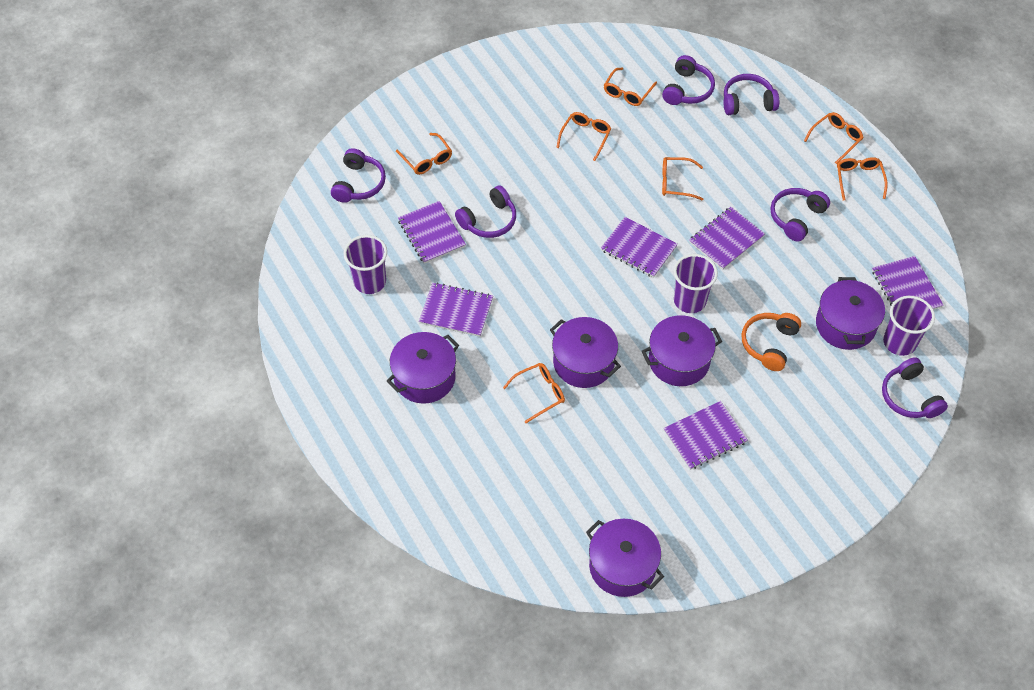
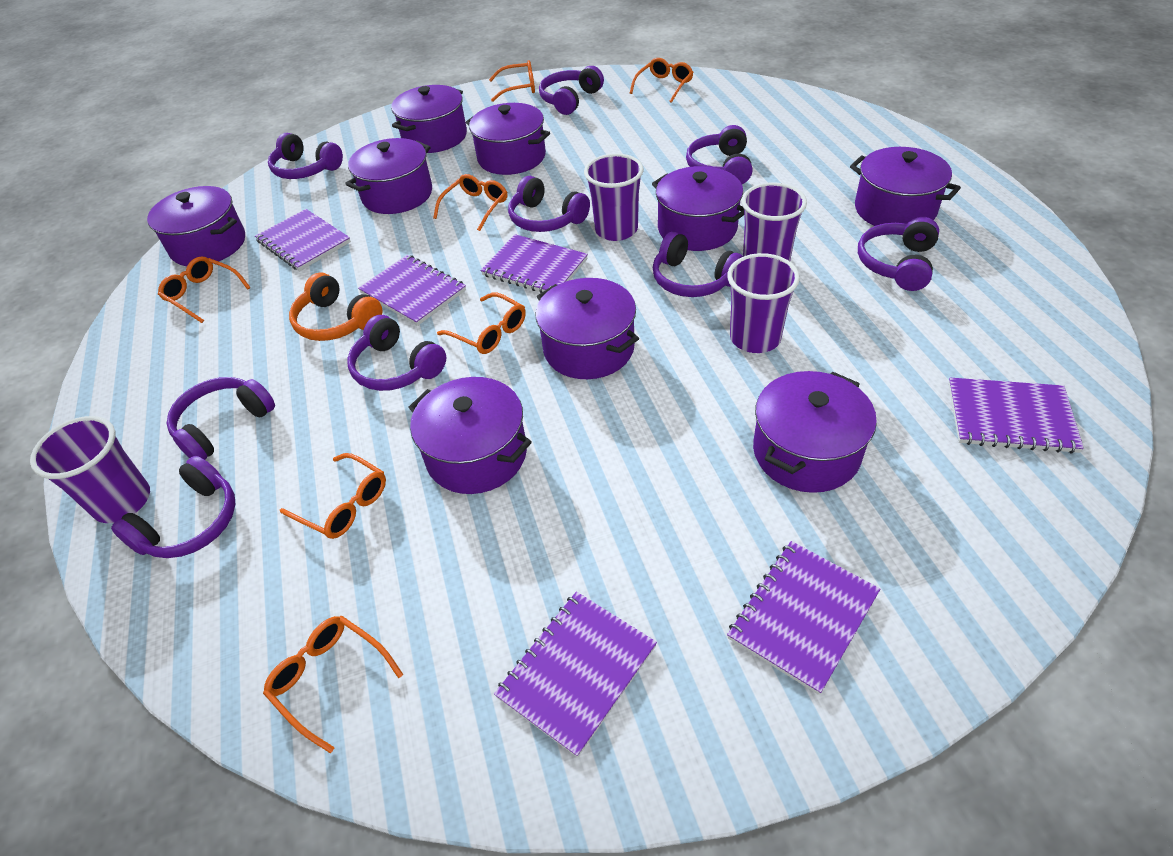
purple cup: 3 -> 4
purple headphones: 6 -> 9
purple pot: 5 -> 9

